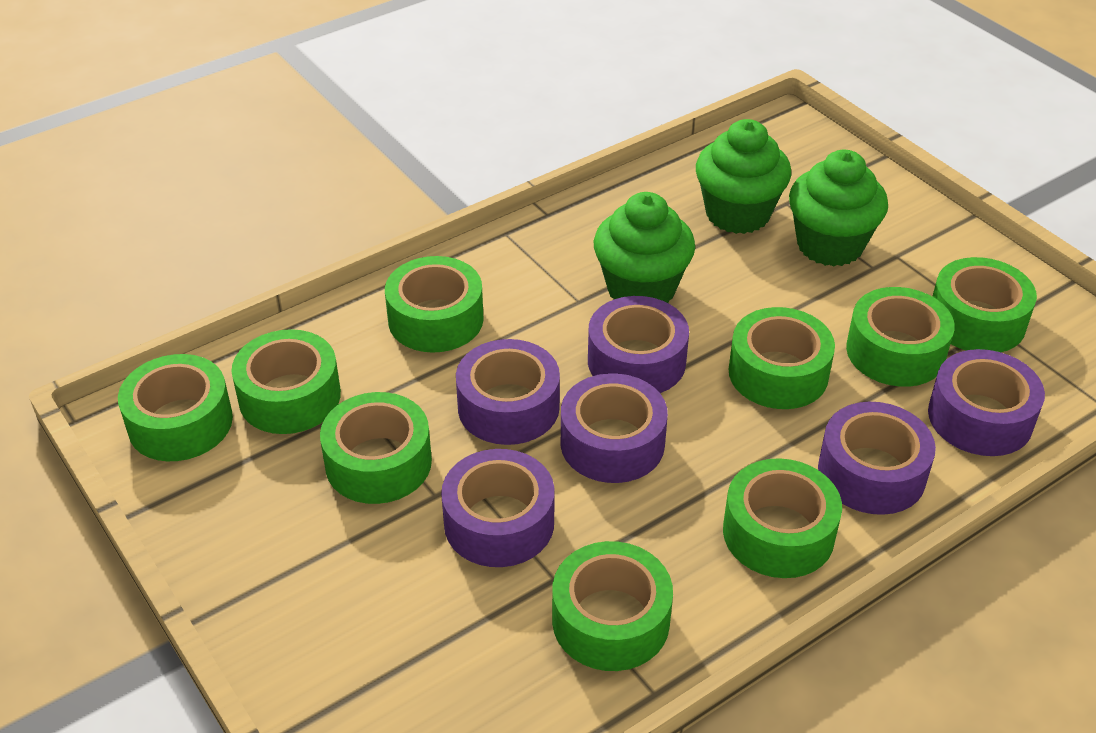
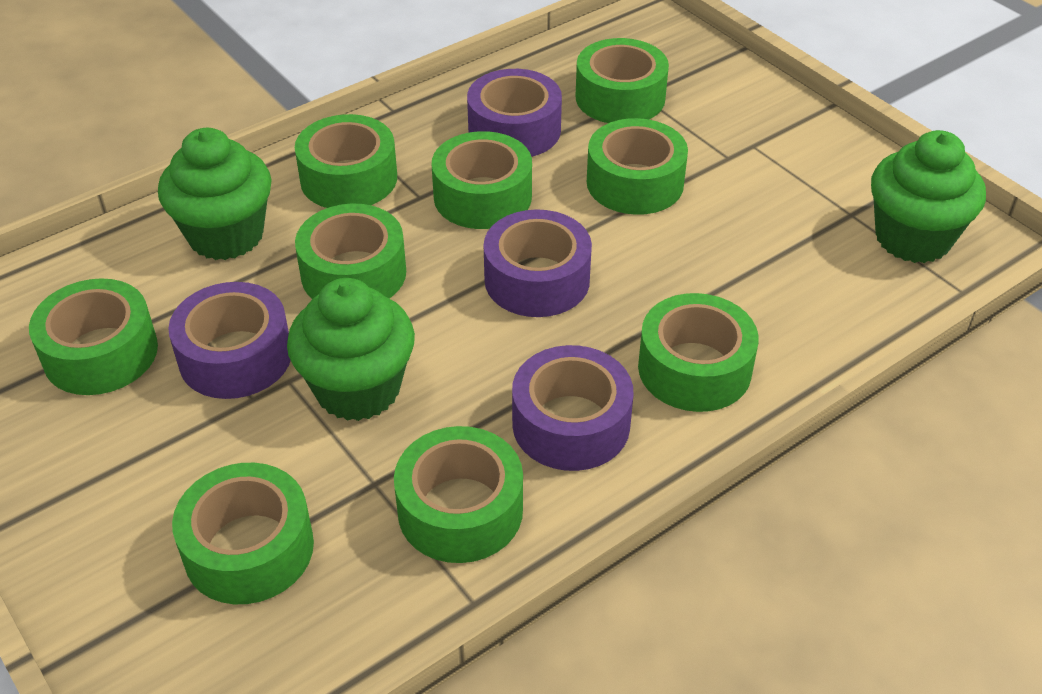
purple tape: 6 -> 4

